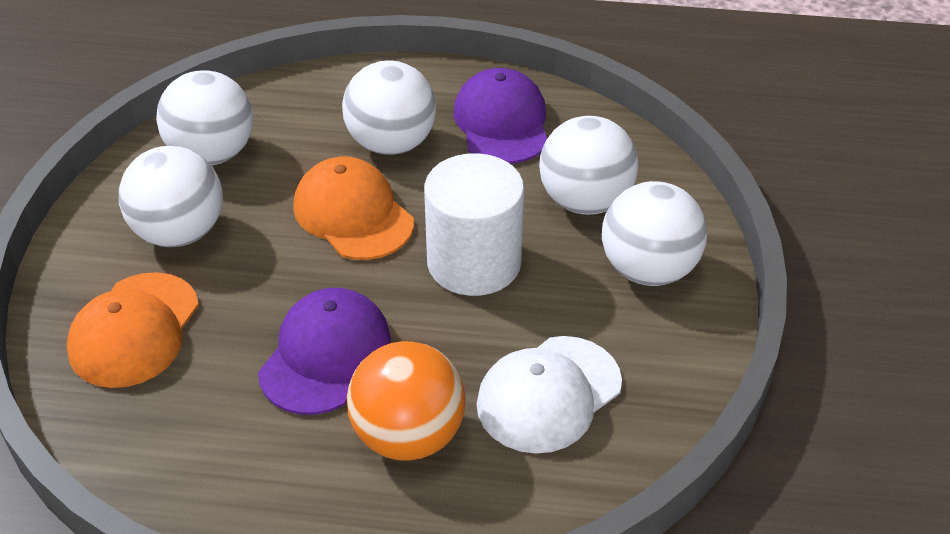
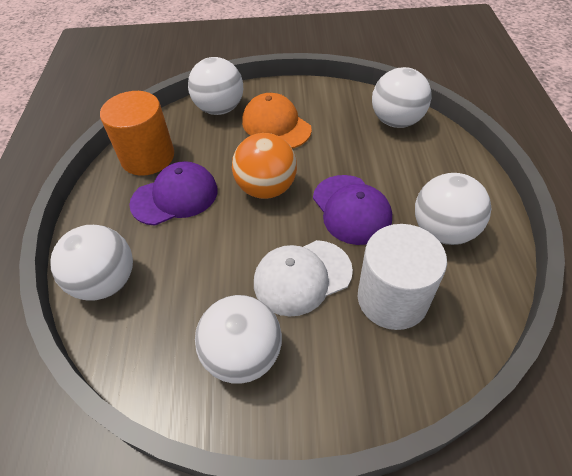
orange cap: 2 -> 1
orange cylinder: 0 -> 1

